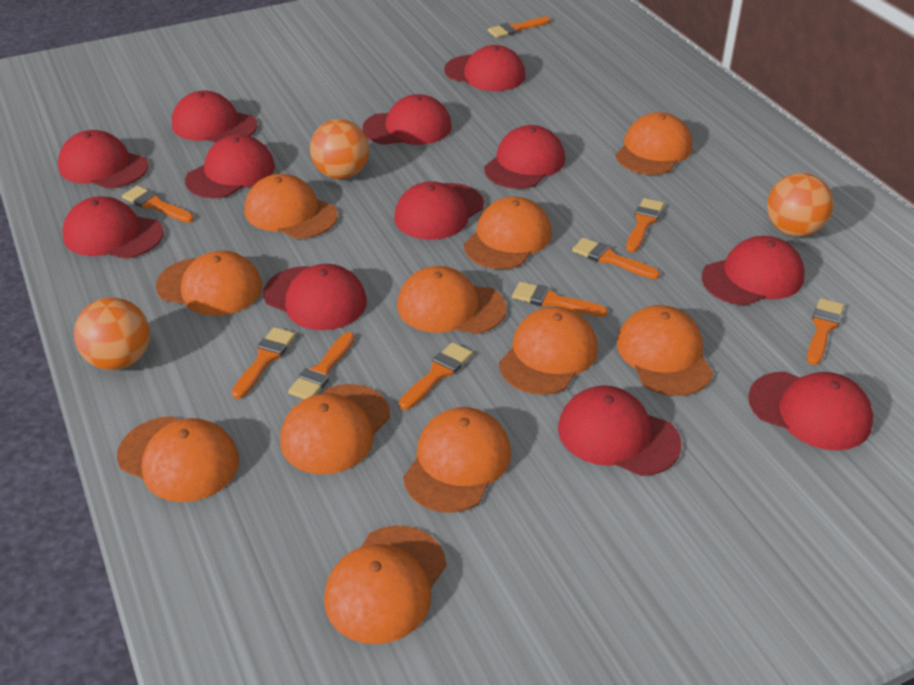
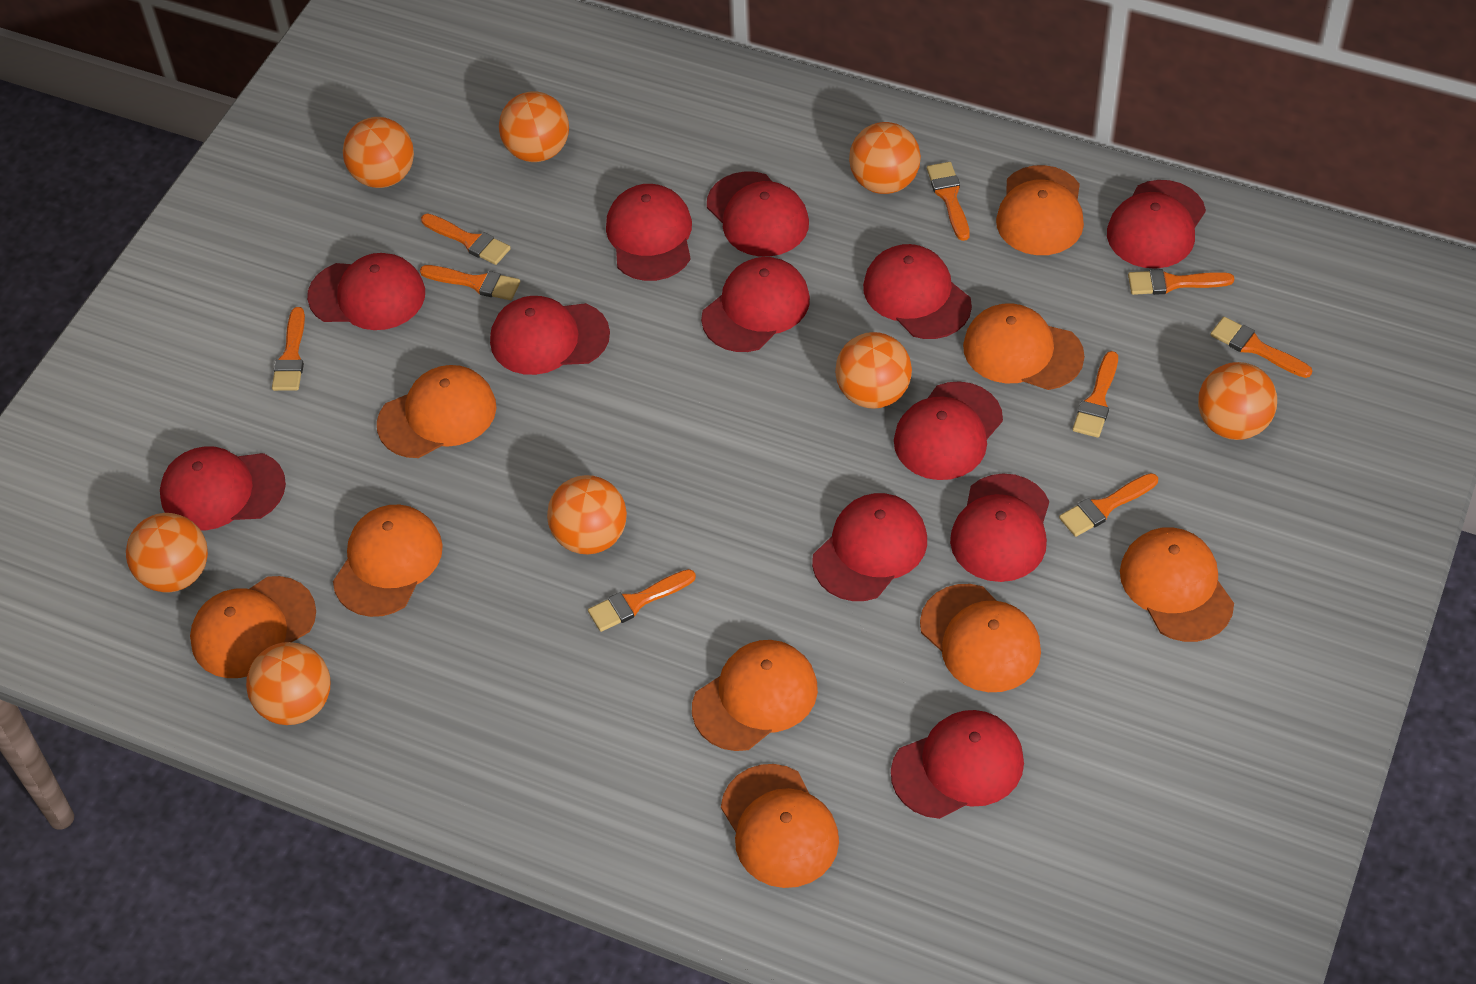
orange ball: 3 -> 8
orange cap: 11 -> 9

